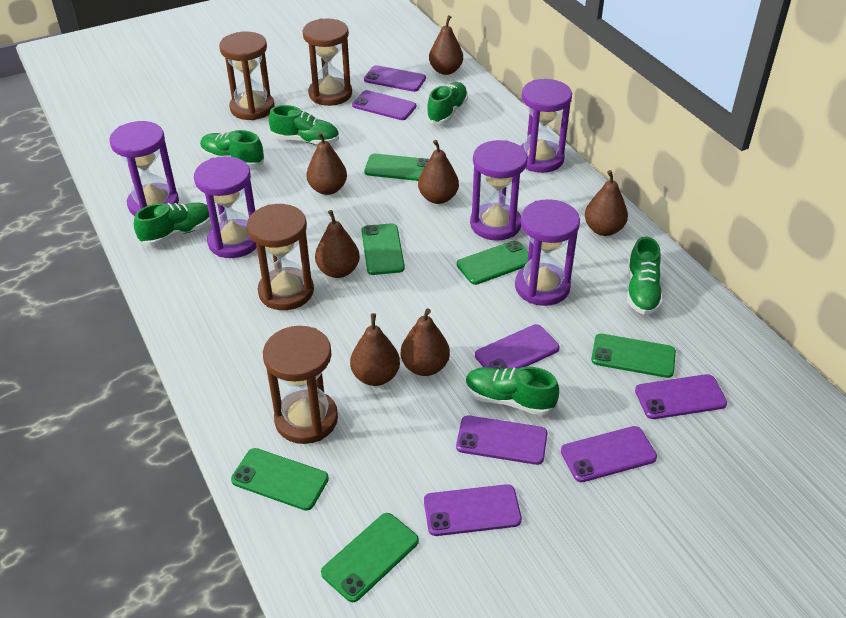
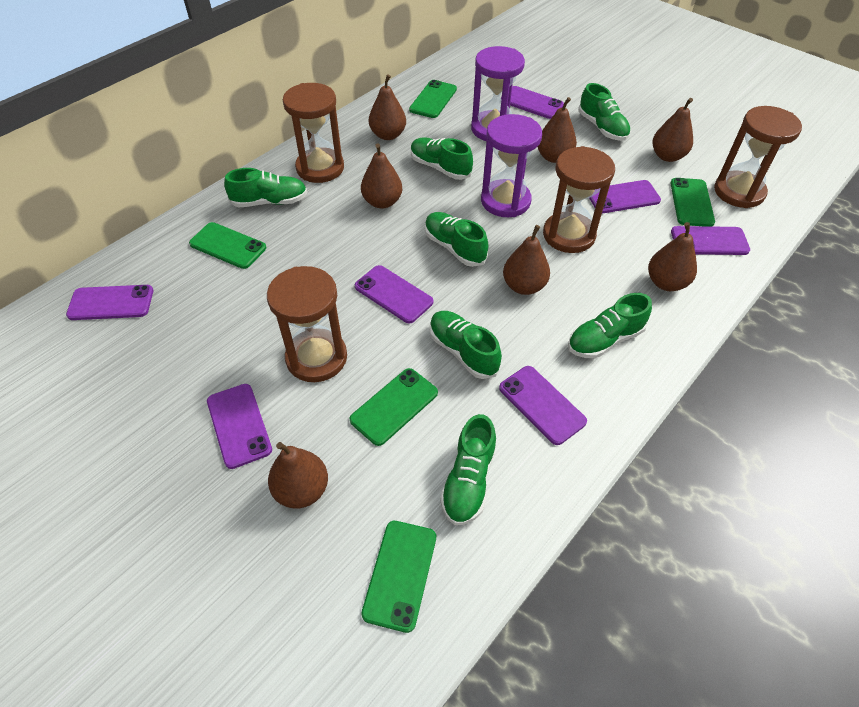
green phone: 6 -> 5
green shoe: 6 -> 7
purple hourglass: 5 -> 2

